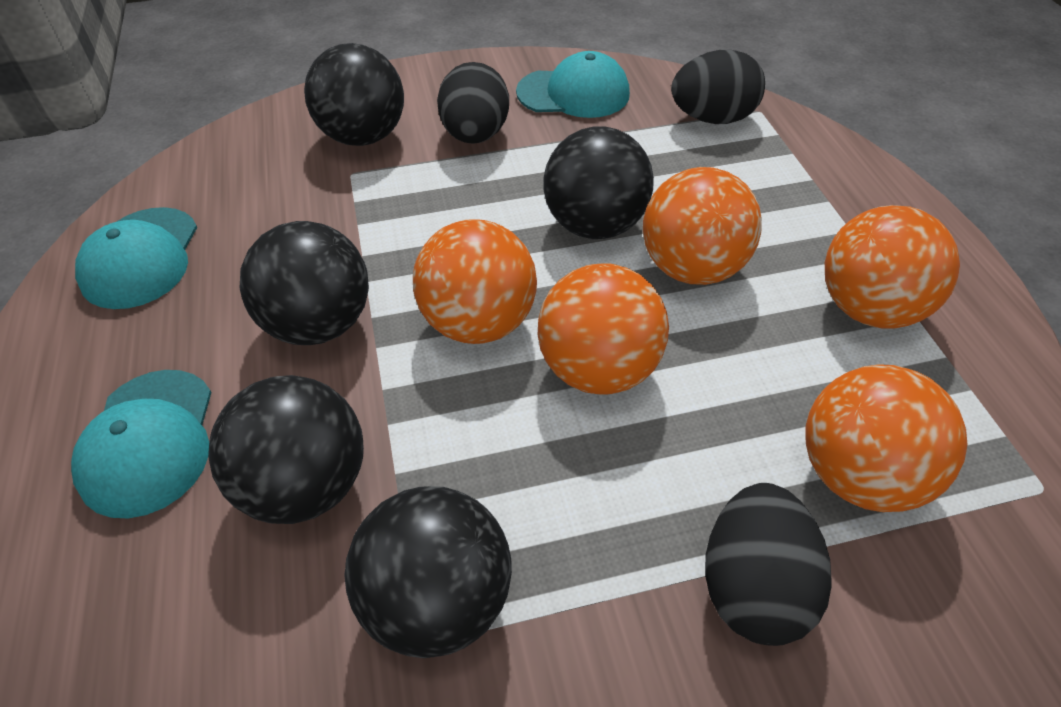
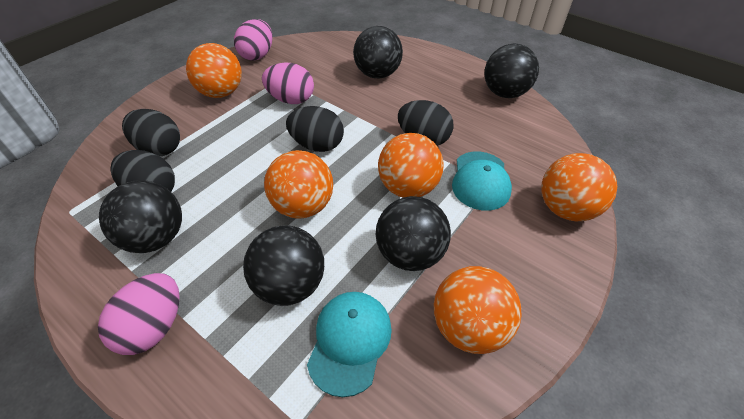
black egg: 3 -> 4
pink egg: 0 -> 3
turquoise cap: 3 -> 2

